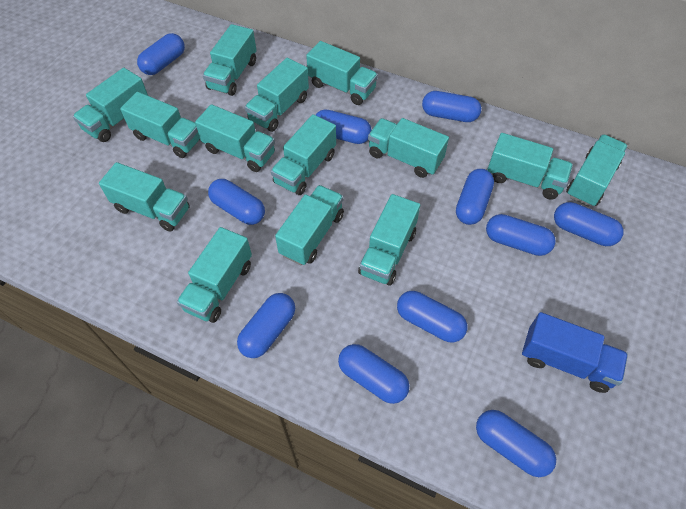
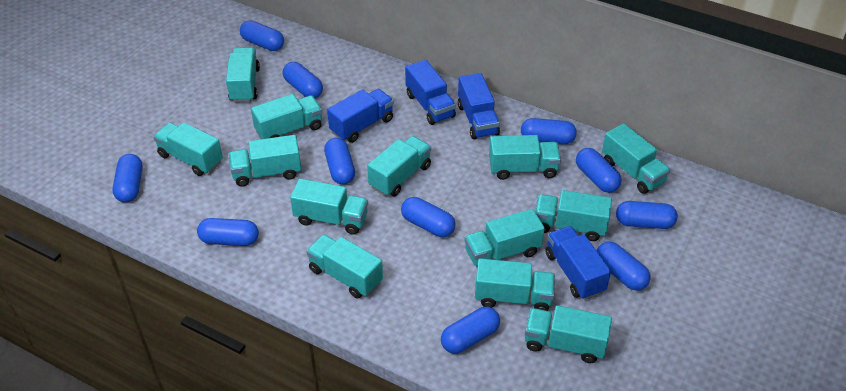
blue truck: 1 -> 4
turquoise truck: 14 -> 13

